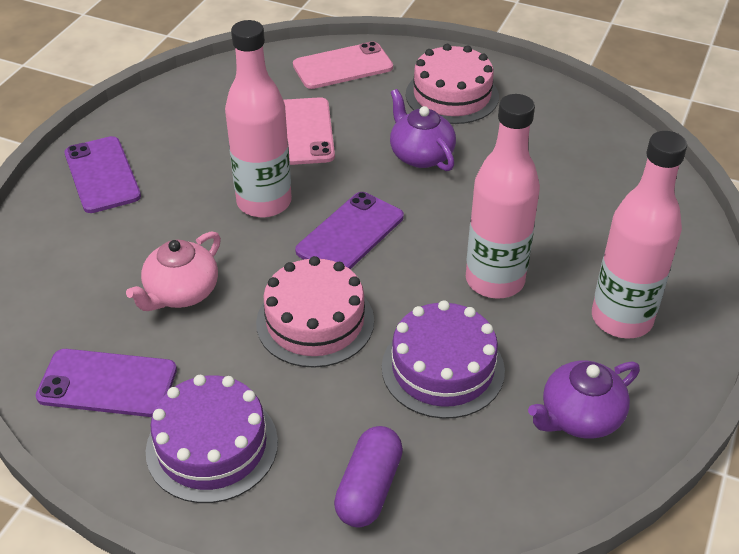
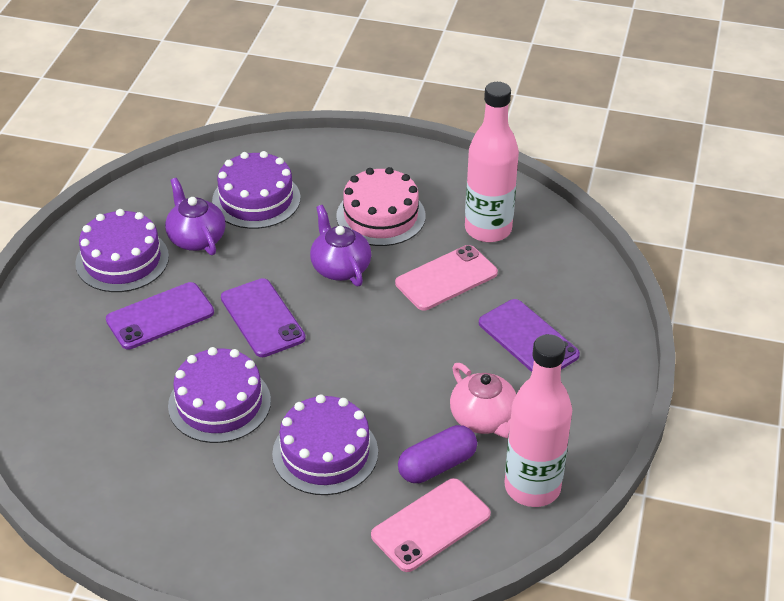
pink bottle: 3 -> 2
pink cake: 2 -> 1
purple cake: 2 -> 4

